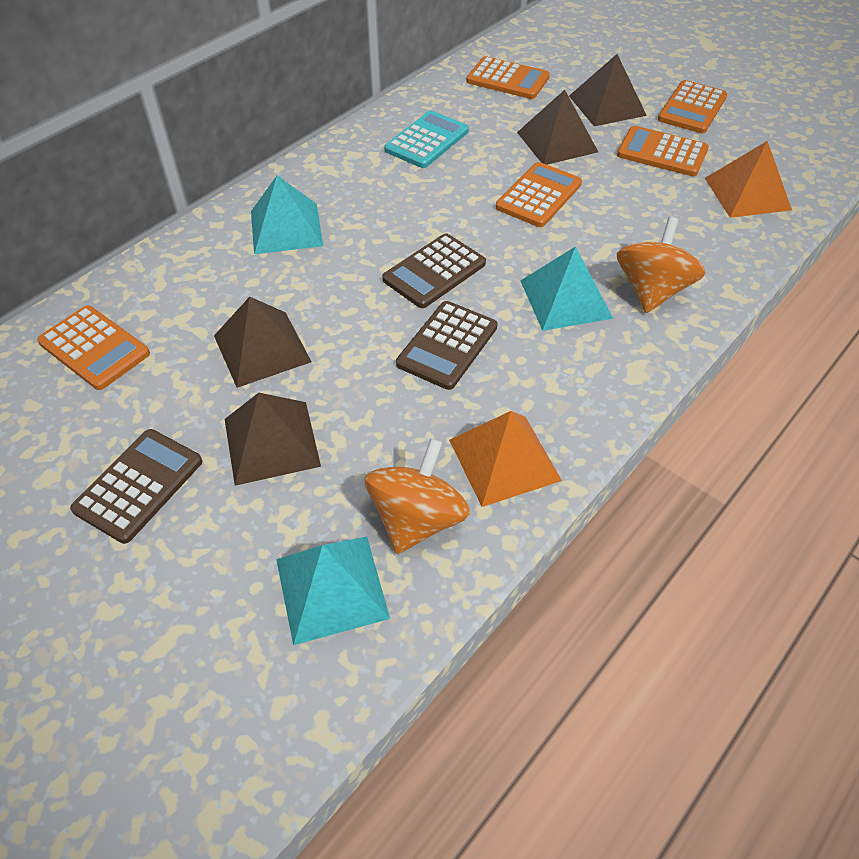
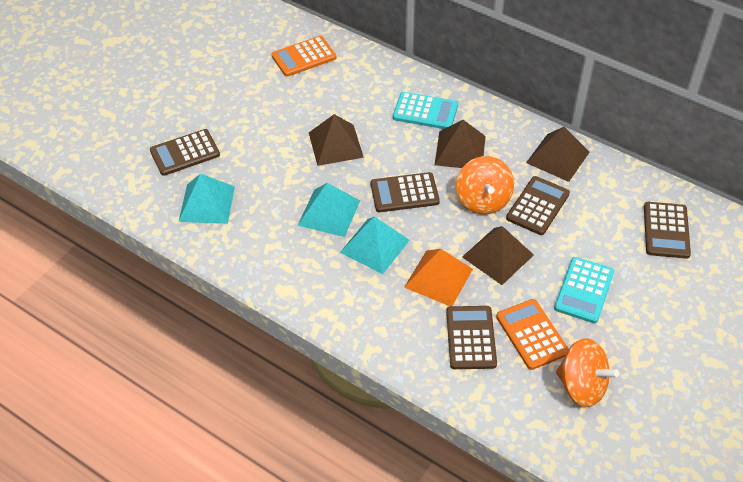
brown calculator: 3 -> 5
orange calculator: 5 -> 2
orange pyramid: 2 -> 1
turquoise calculator: 1 -> 2

